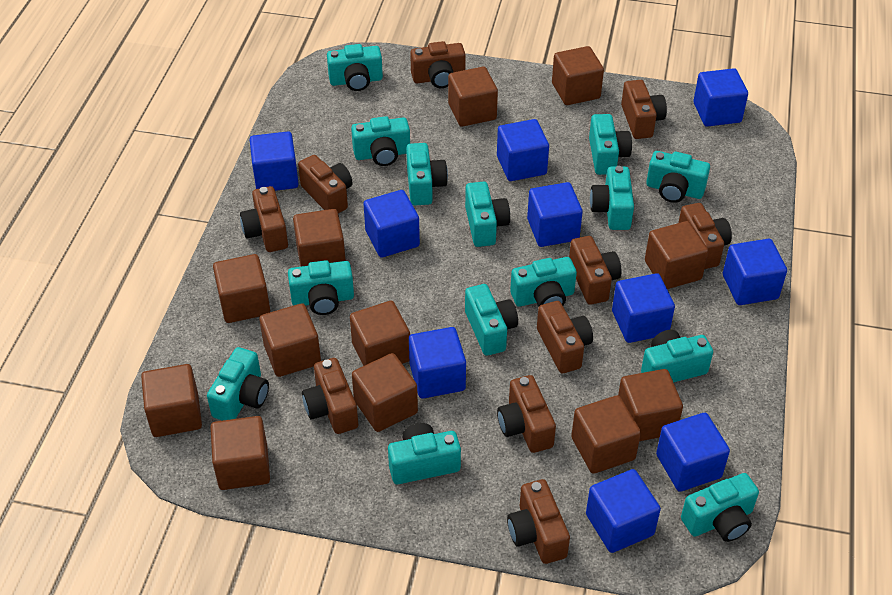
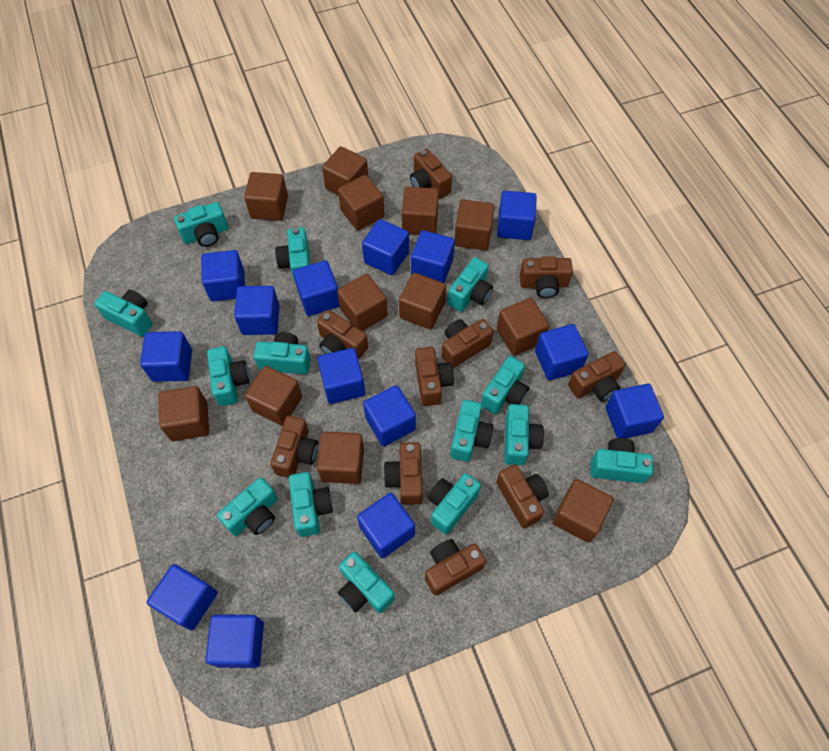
blue cube: 10 -> 14

